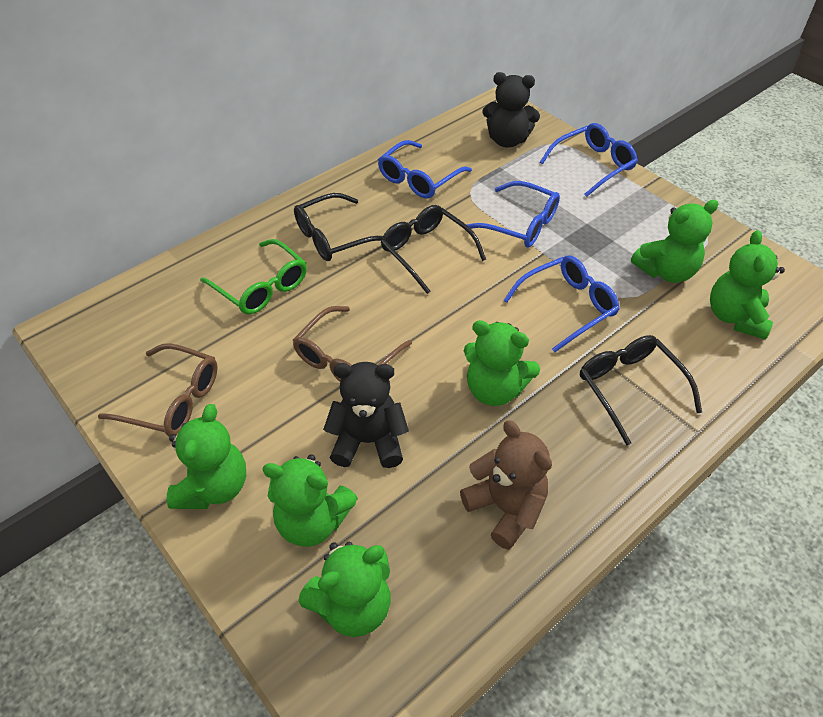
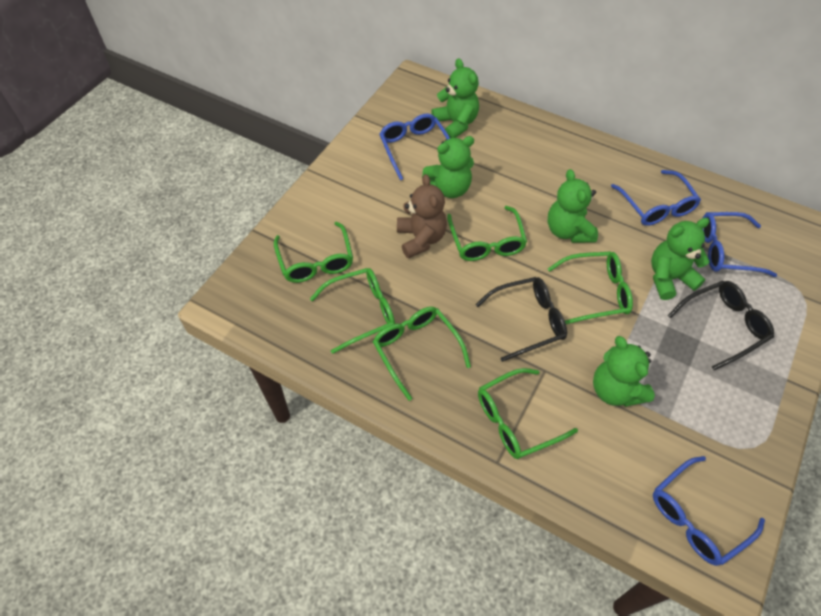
black glasses: 3 -> 2
black teddy bear: 2 -> 0
brown glasses: 2 -> 0
green glasses: 1 -> 6
green teddy bear: 6 -> 5

